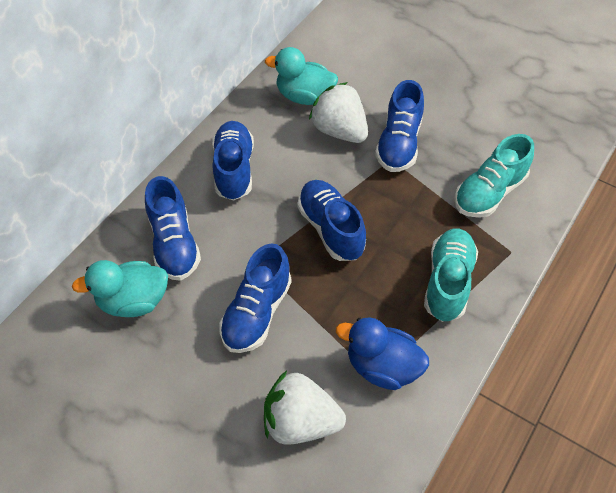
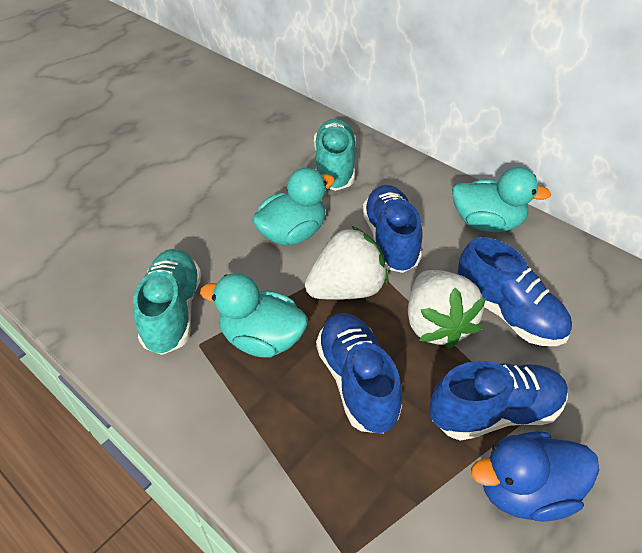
blue shoe: 5 -> 4
turquoise duck: 2 -> 3

